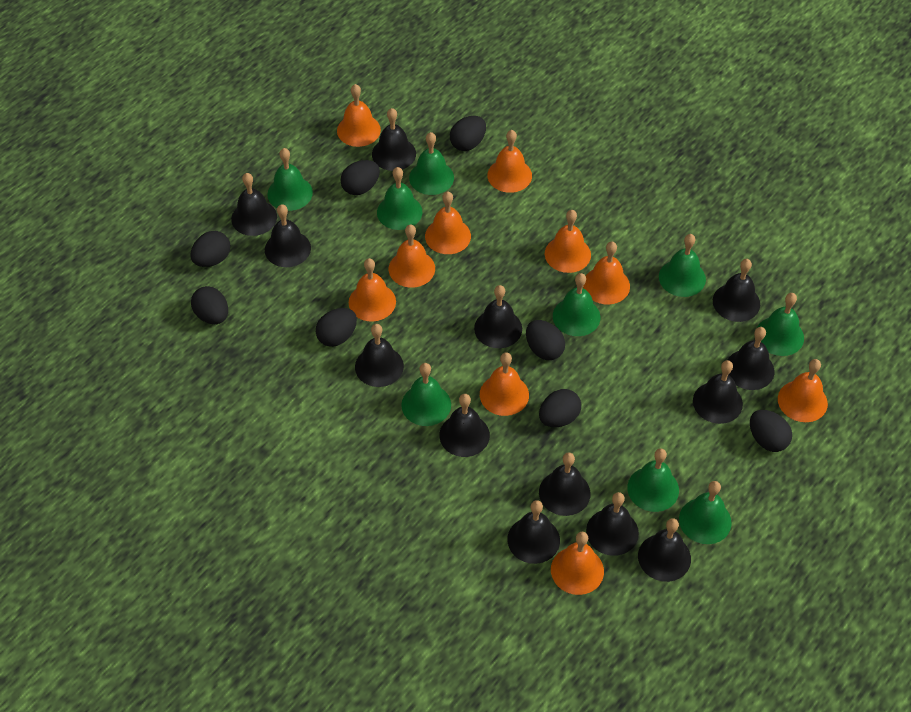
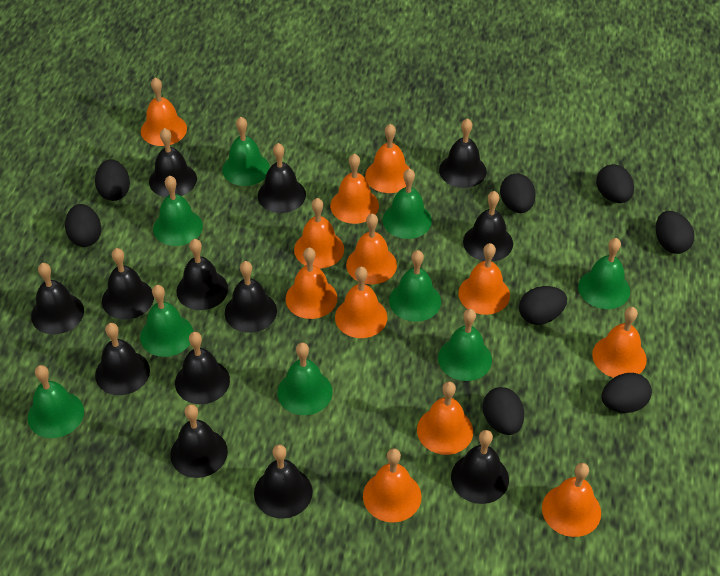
orange bell: 10 -> 12

